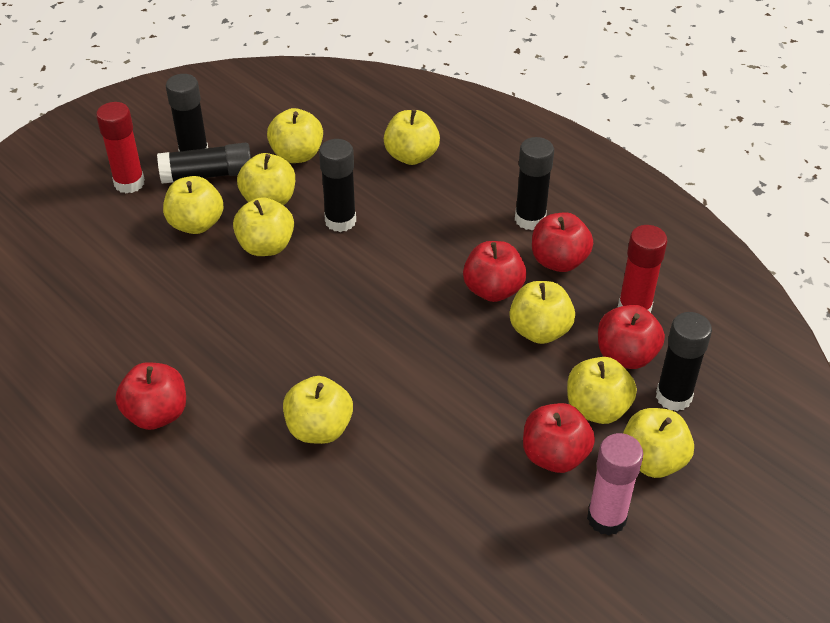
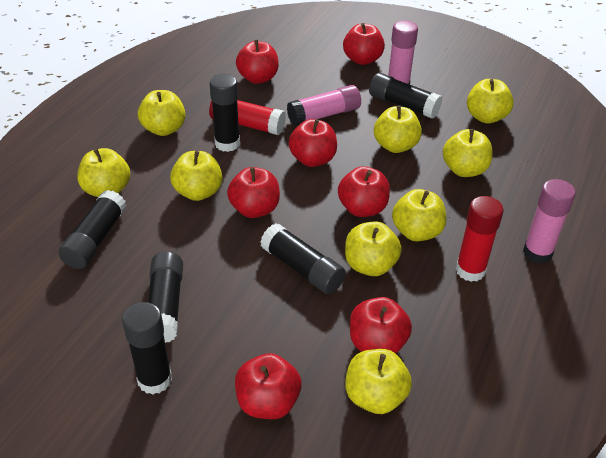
black glue stick: 5 -> 6
pink glue stick: 1 -> 3
red apple: 5 -> 7

